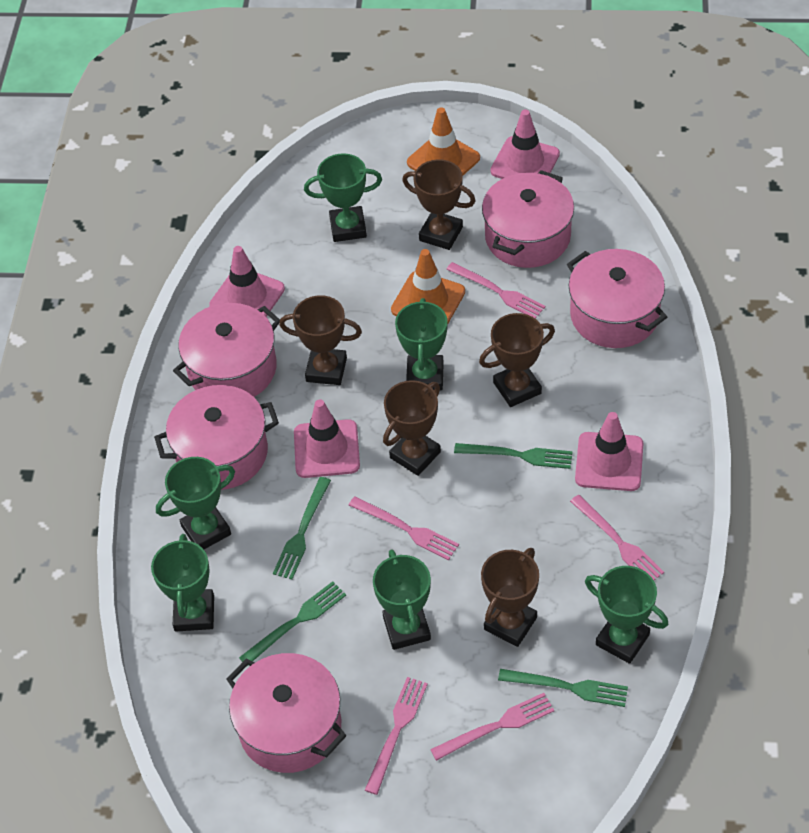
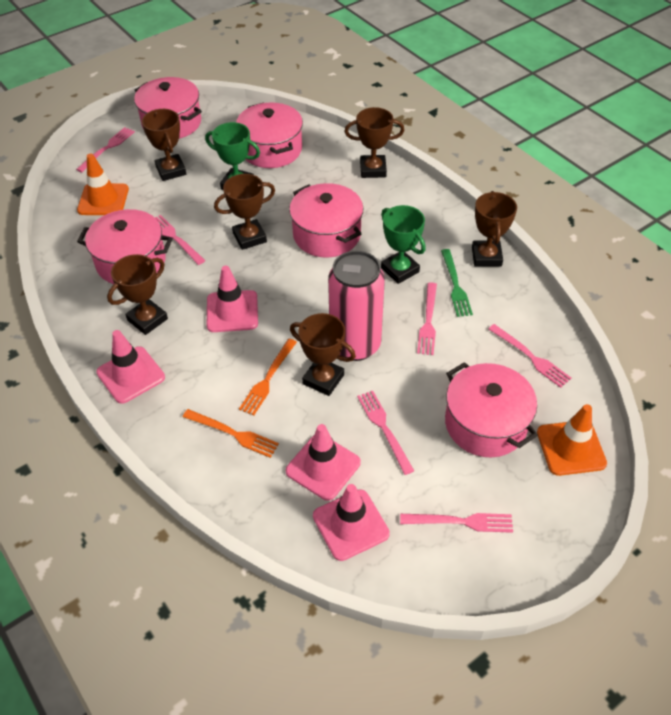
brown trophy: 5 -> 6
green fork: 4 -> 1
green trophy: 6 -> 2
orange fork: 0 -> 2
pink can: 0 -> 1
pink fork: 5 -> 6

